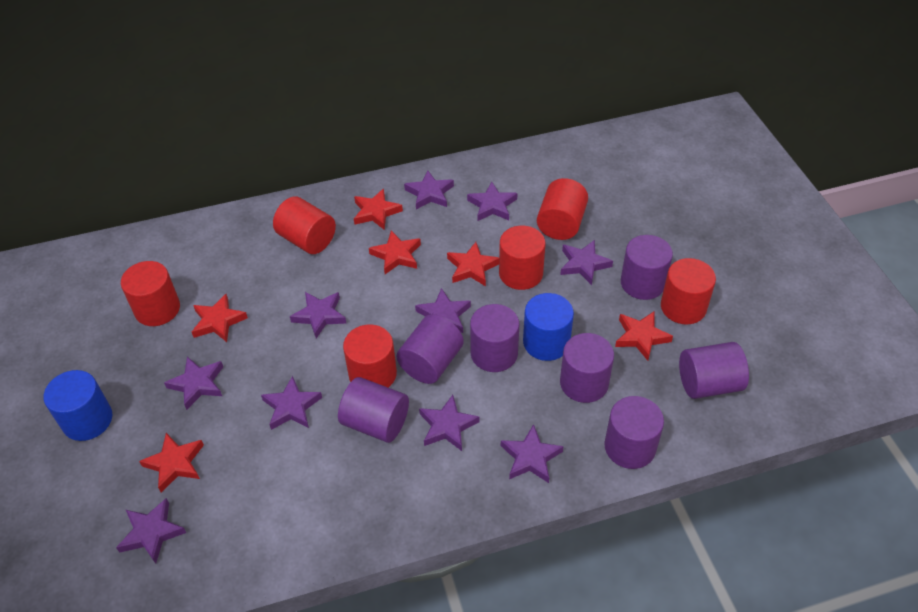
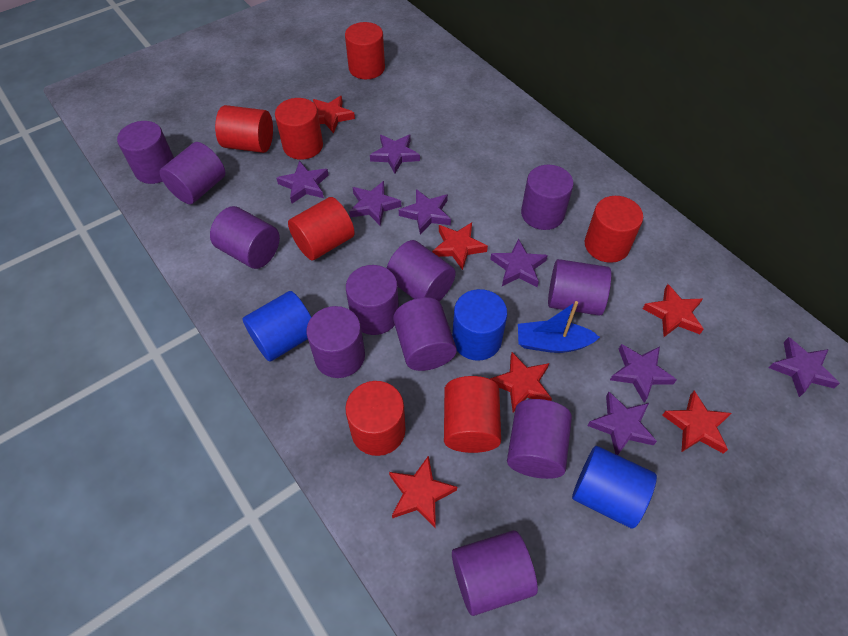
blue boat: 0 -> 1
blue cylinder: 2 -> 3
purple cylinder: 7 -> 11
purple star: 10 -> 8
red cylinder: 6 -> 7

